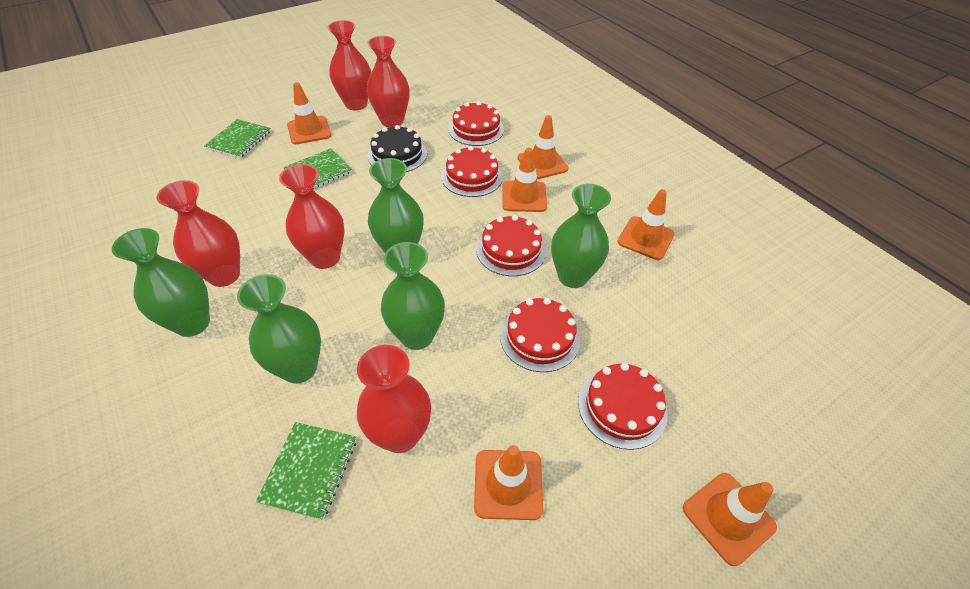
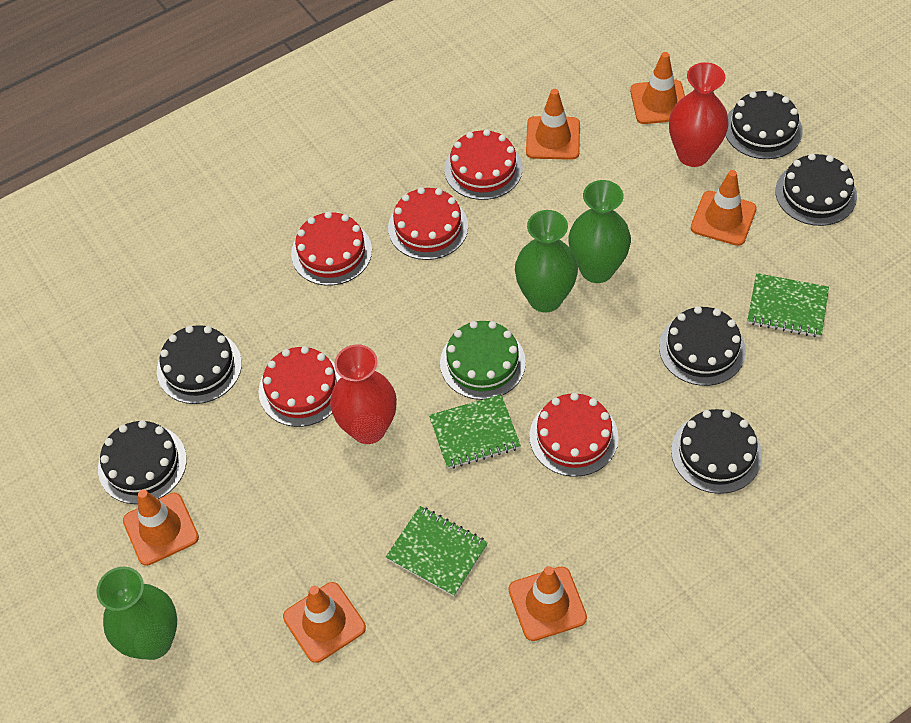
black cake: 1 -> 6
green cake: 0 -> 1
green vase: 5 -> 3
red vase: 5 -> 2

